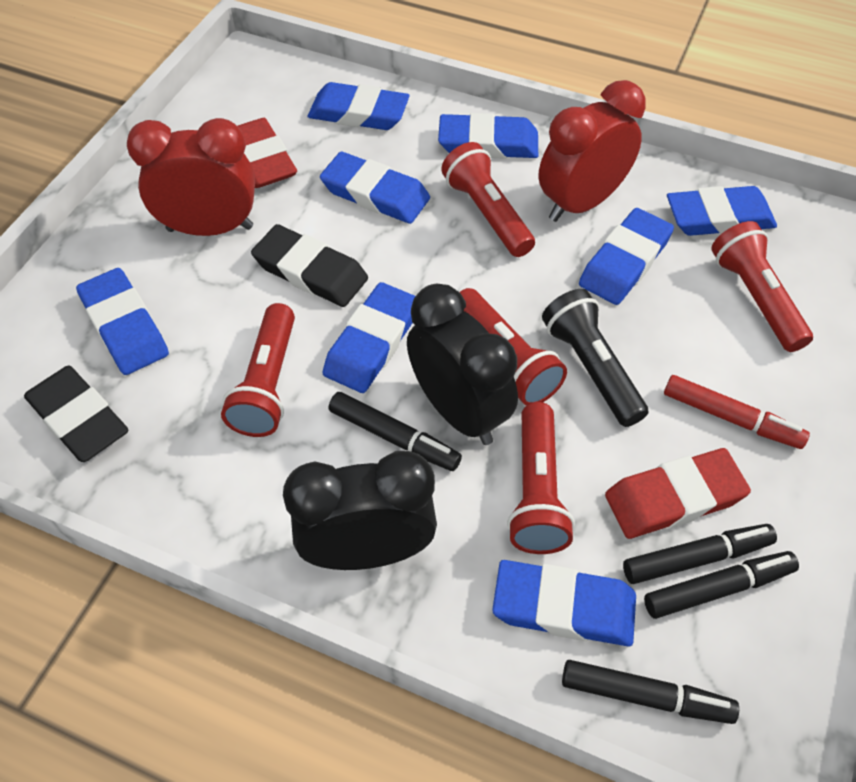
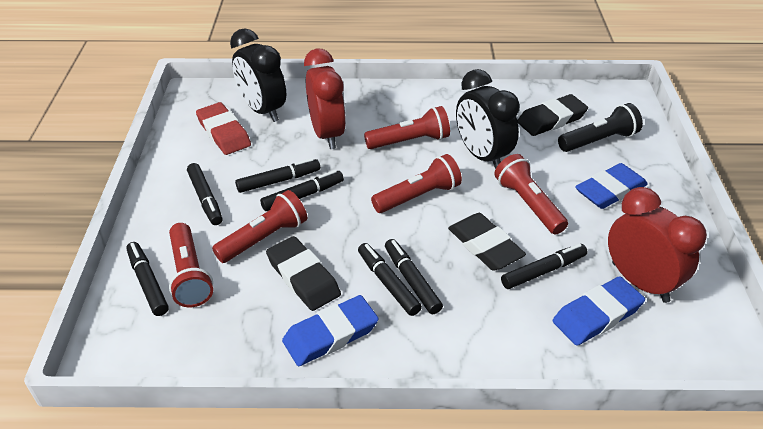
black eraser: 2 -> 3
black marker: 4 -> 7
blue eraser: 8 -> 3
red eraser: 2 -> 1
red marker: 1 -> 0

